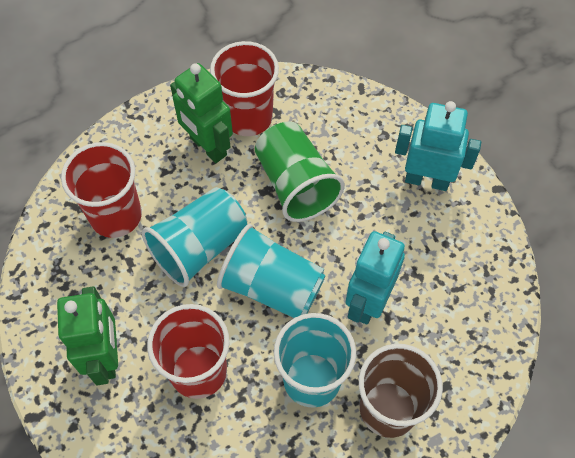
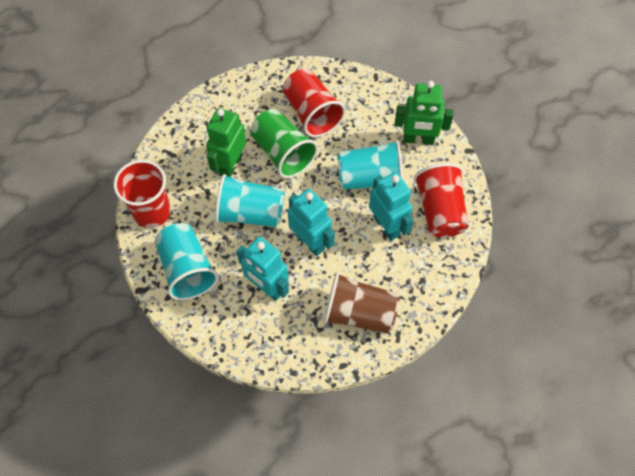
turquoise robot: 2 -> 3

